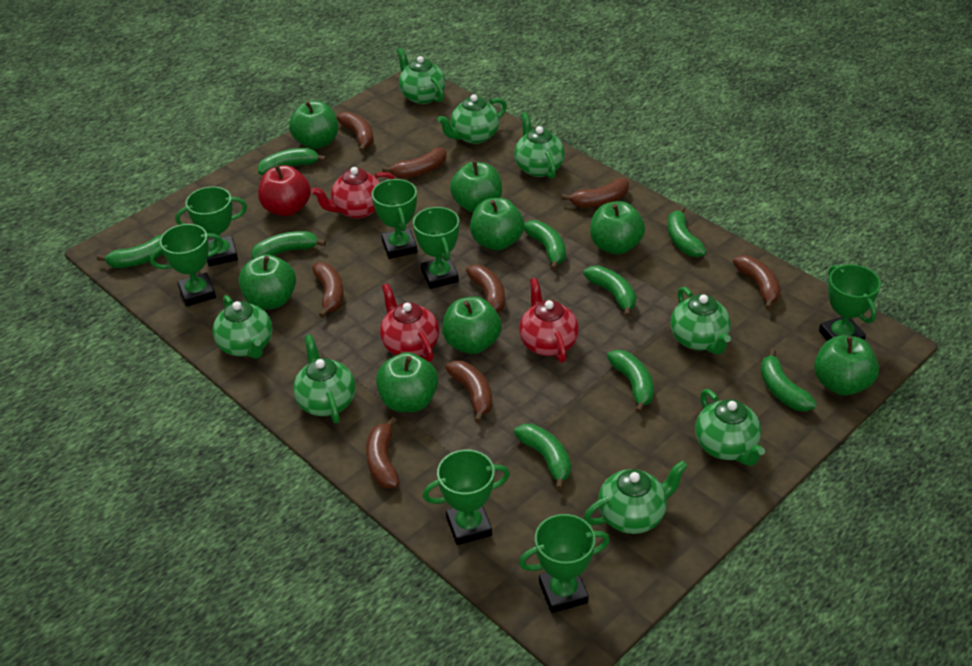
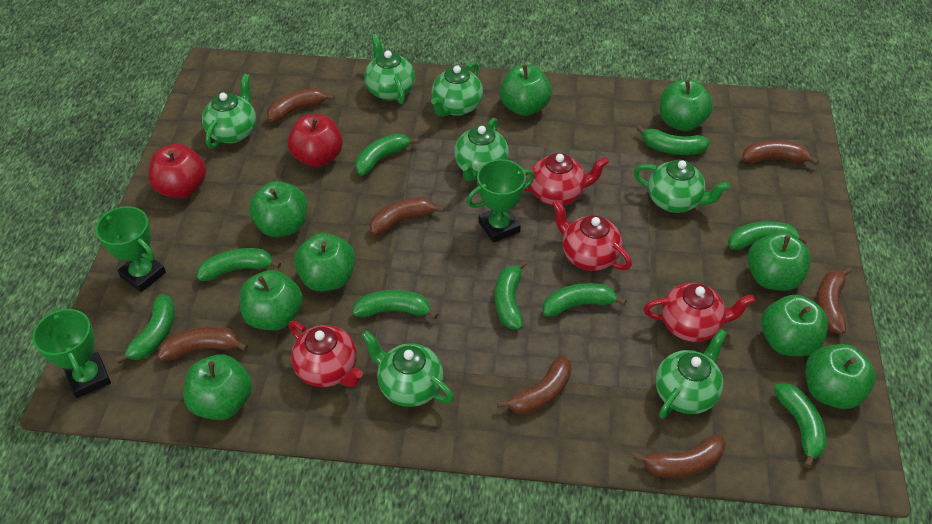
brown banana: 8 -> 7
green apple: 8 -> 9
green teapot: 8 -> 7
green trophy: 7 -> 3
red apple: 1 -> 2
red teapot: 3 -> 4

